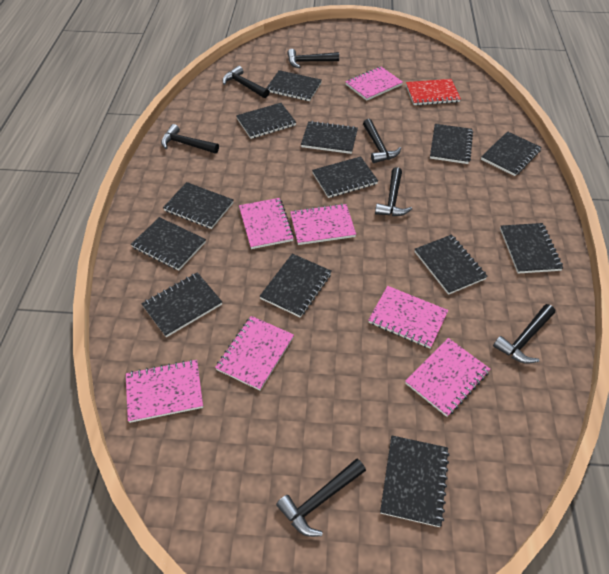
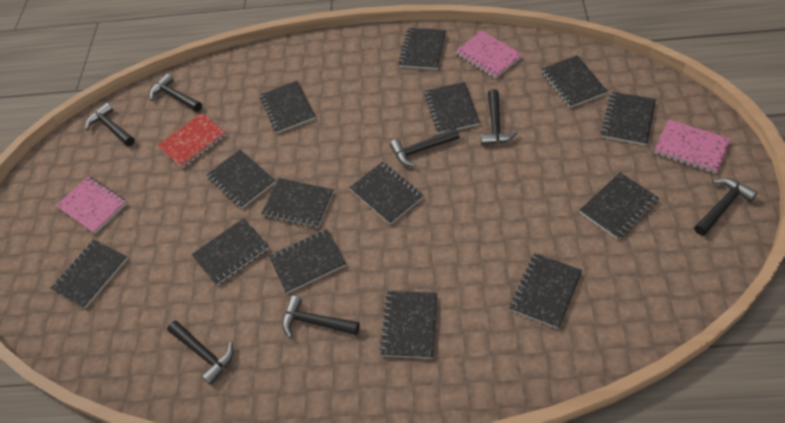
black notebook: 13 -> 14
pink notebook: 7 -> 3

